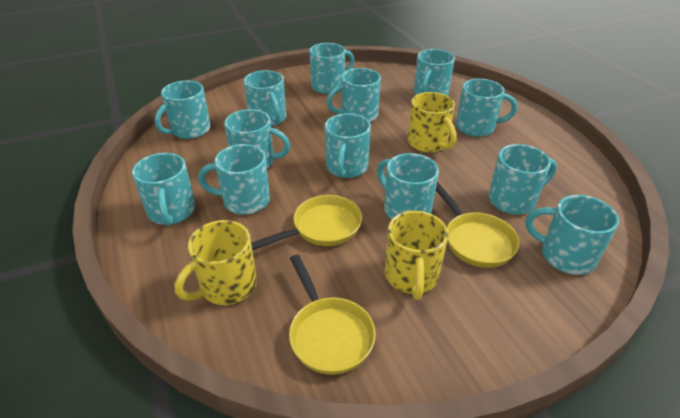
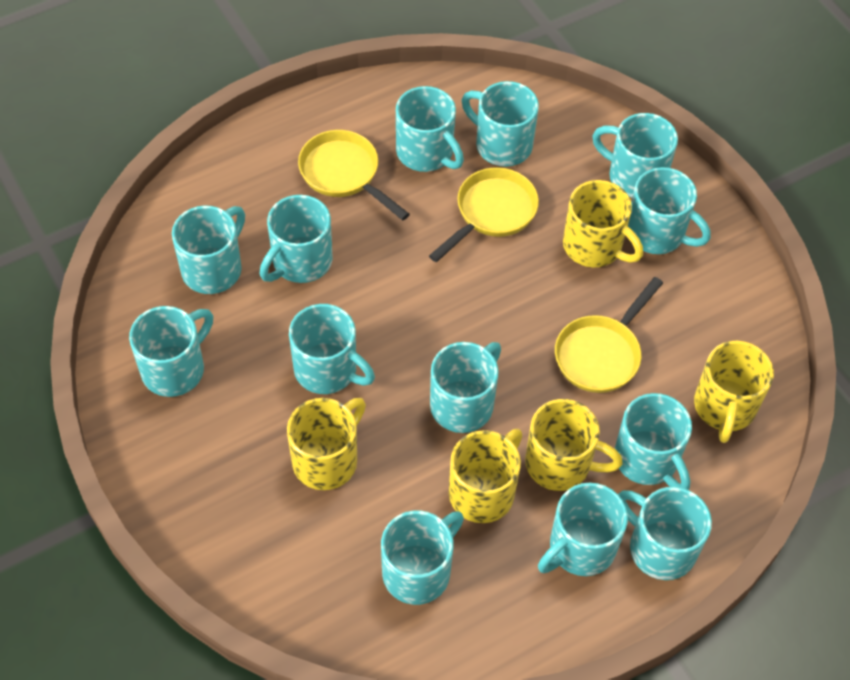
yellow mug: 3 -> 5

